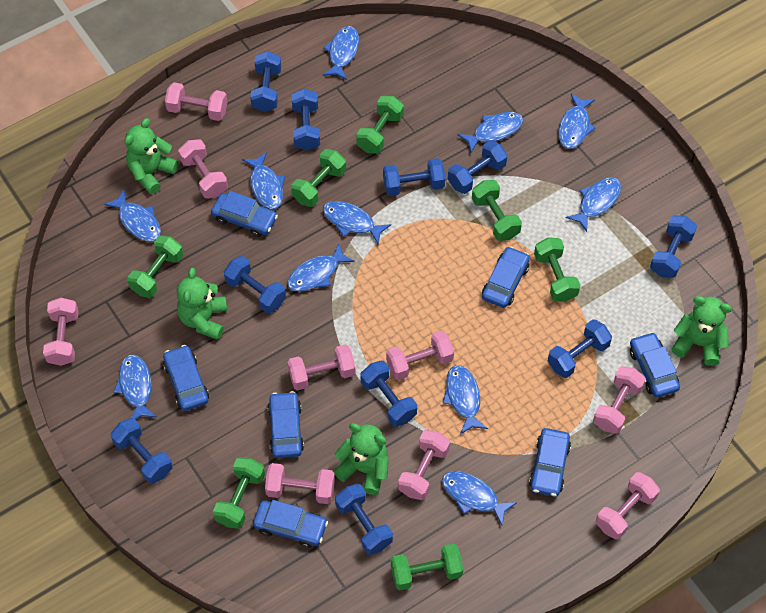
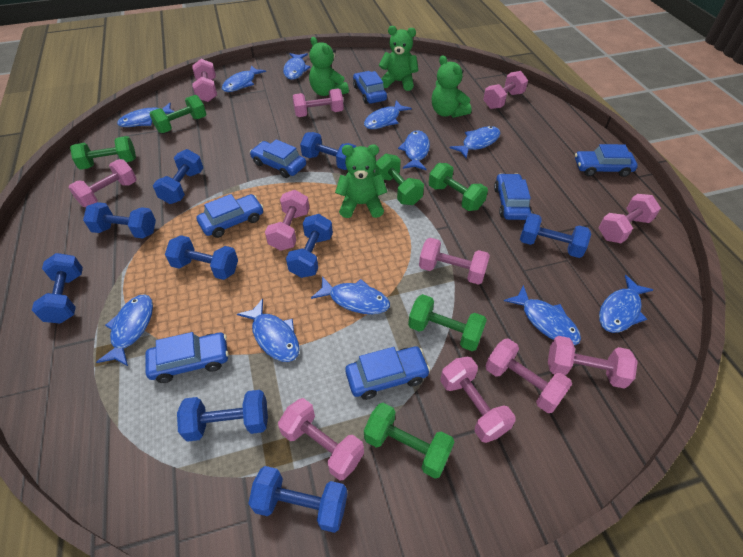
blue dumbbell: 10 -> 9
green dumbbell: 7 -> 6
pink dumbbell: 9 -> 11

